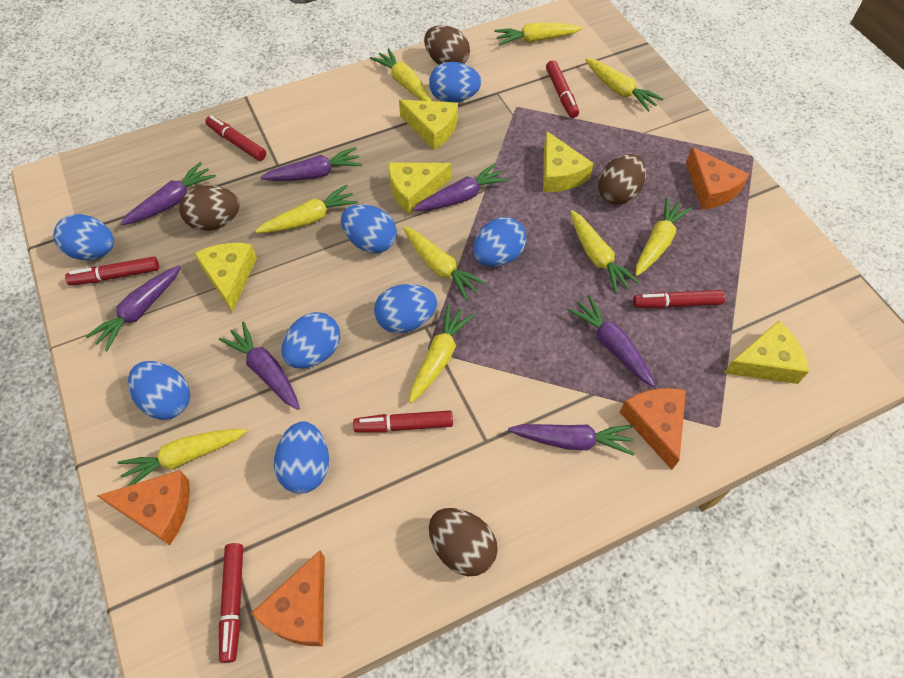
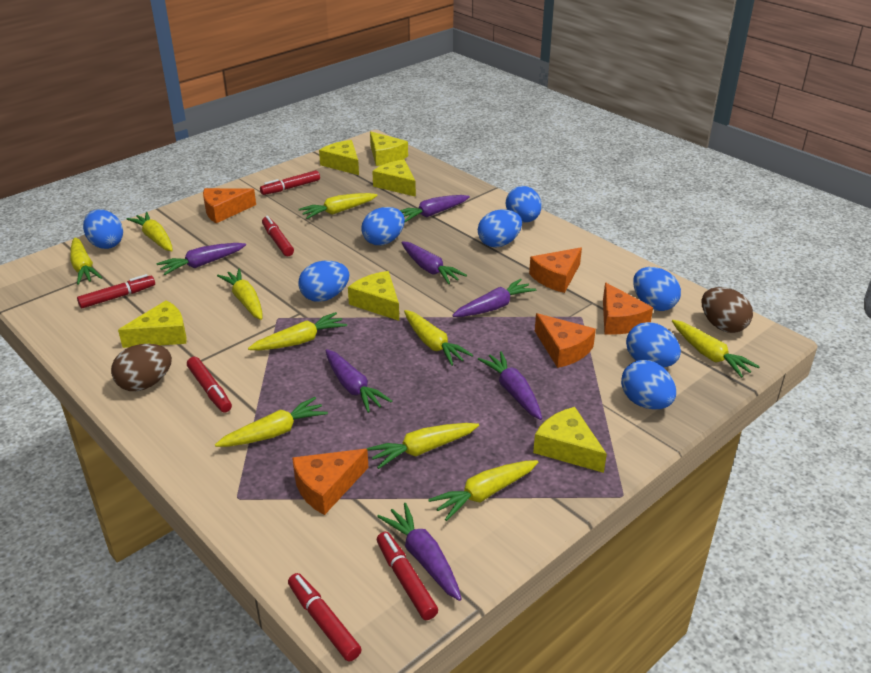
brown egg: 4 -> 2
orange cheese: 4 -> 5
yellow carrot: 9 -> 10
yellow cheese: 5 -> 6

